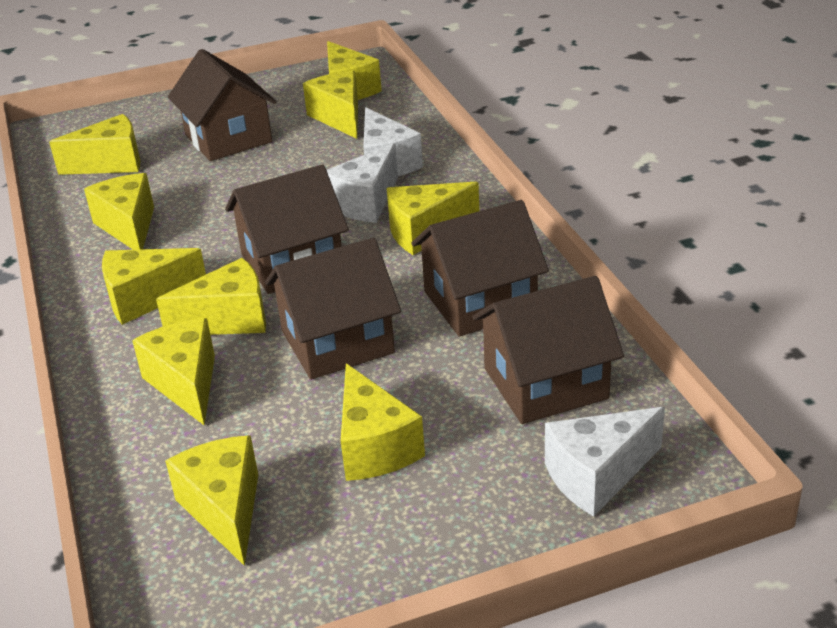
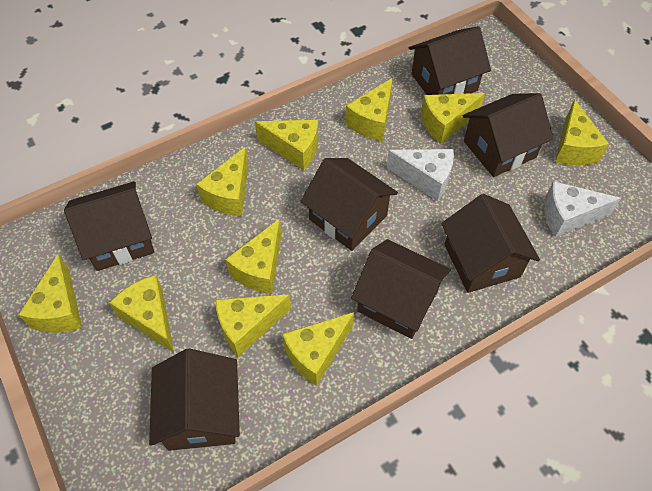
brown house: 5 -> 7
white cheese: 3 -> 2

